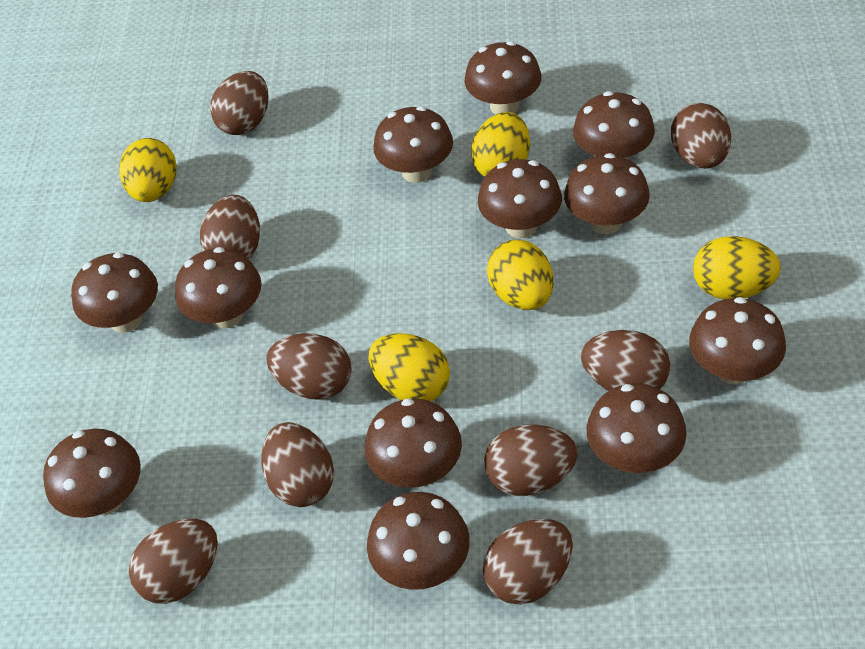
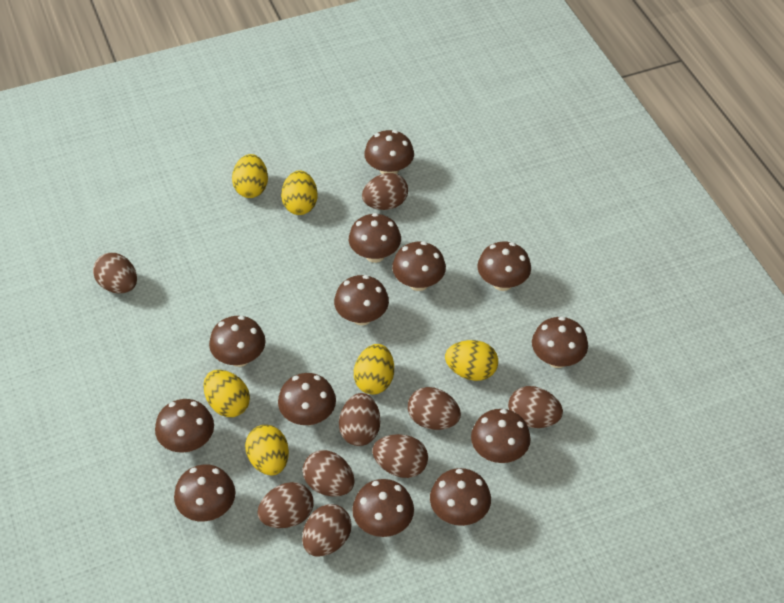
brown mushroom: 12 -> 13
yellow egg: 5 -> 6

